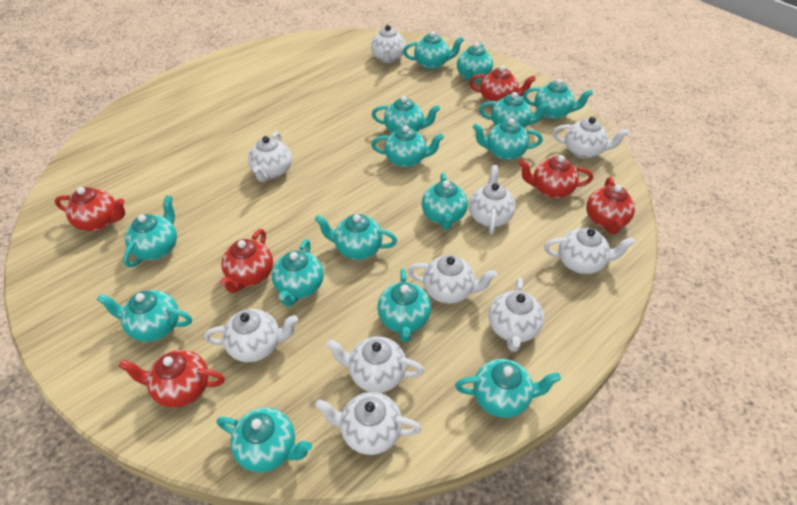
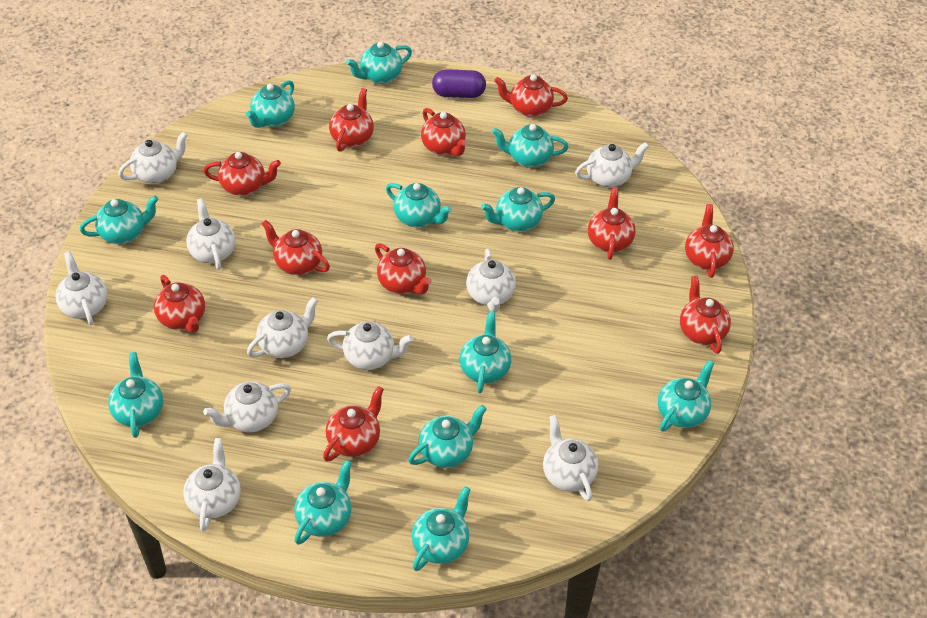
purple capsule: 0 -> 1
red teapot: 6 -> 11
turquoise teapot: 15 -> 12

